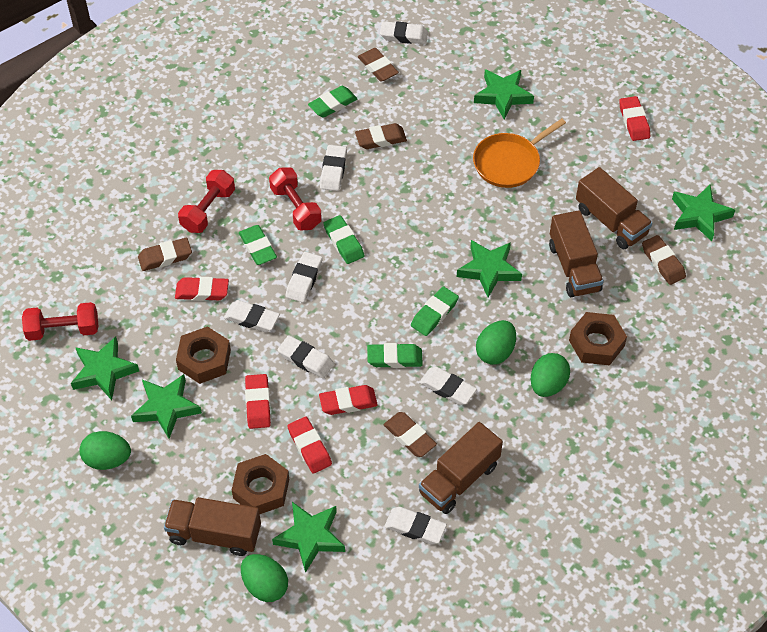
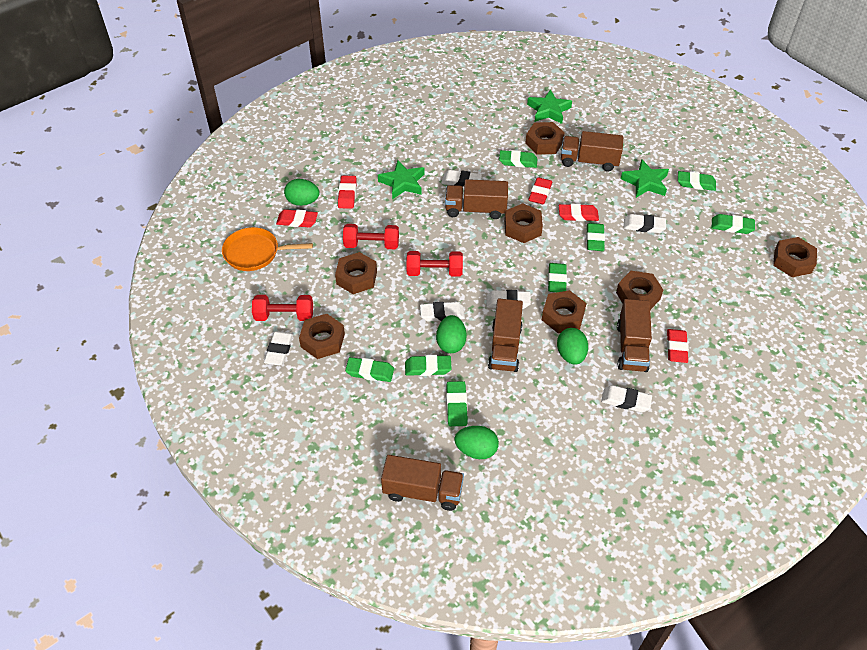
brown eraser: 5 -> 0
brown nut: 3 -> 7
brown truck: 4 -> 5
green eraser: 5 -> 8
green star: 6 -> 3
white eraser: 7 -> 6

